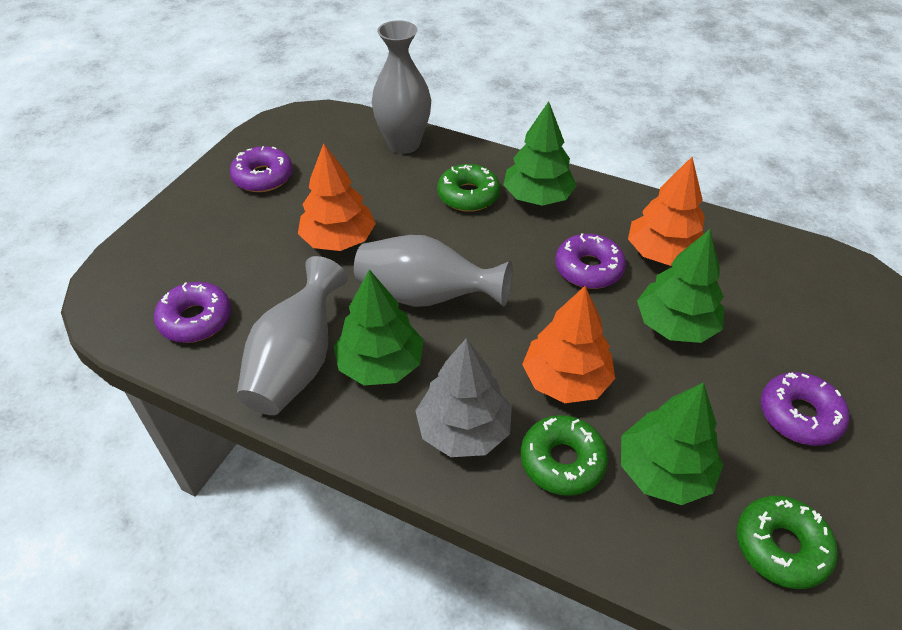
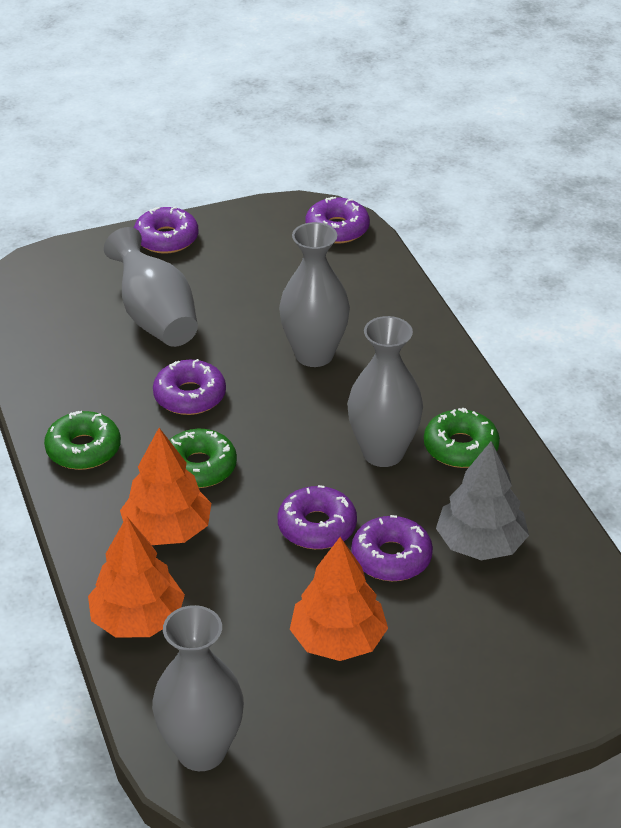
green tree: 4 -> 0
grey vase: 3 -> 4
purple donut: 4 -> 5

